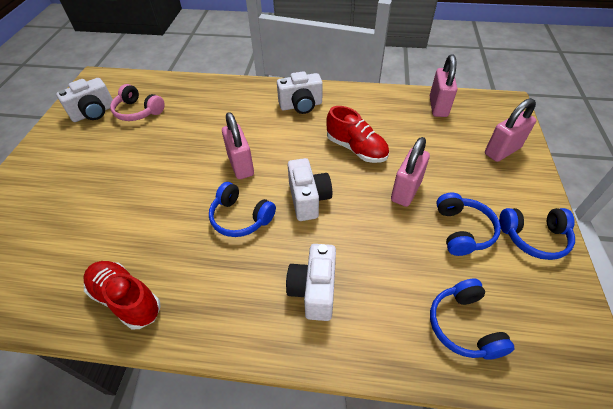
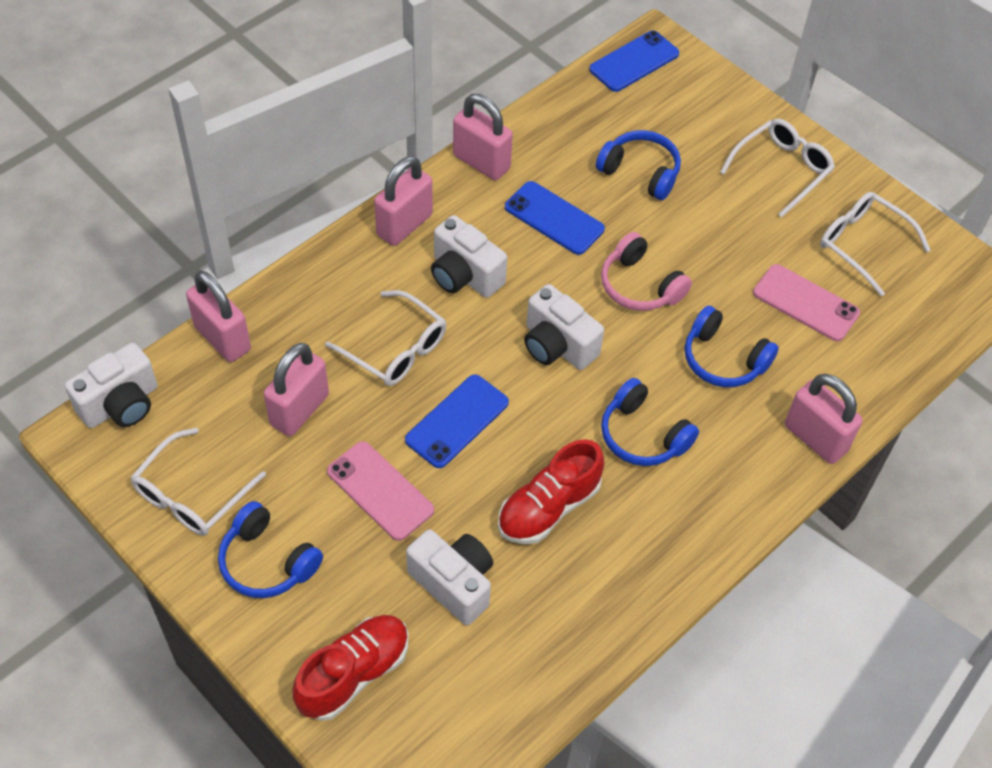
blue phone: 0 -> 3
pink padlock: 4 -> 5
pink phone: 0 -> 2
white glasses: 0 -> 4

